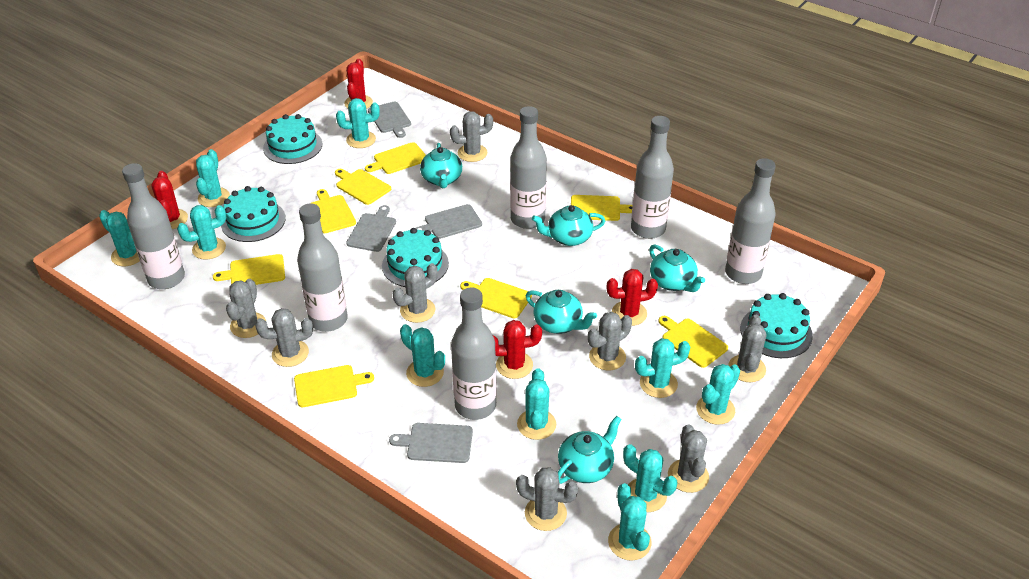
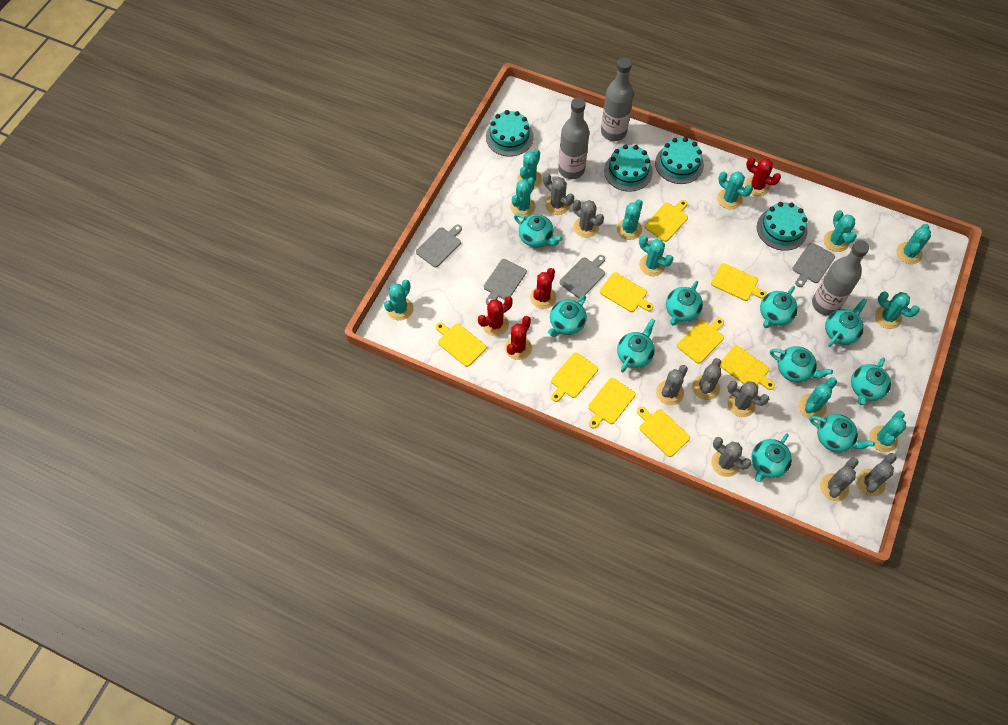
grey bottle: 6 -> 3
turquoise cactus: 10 -> 11
turquoise teapot: 5 -> 10
yellow cutting board: 8 -> 9

